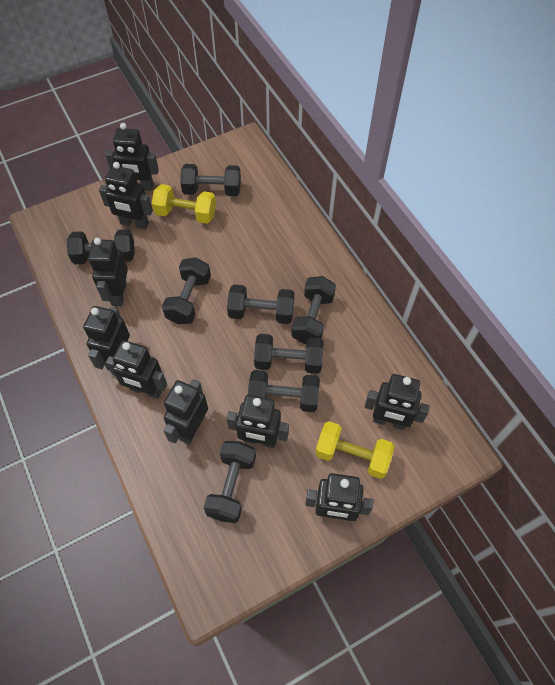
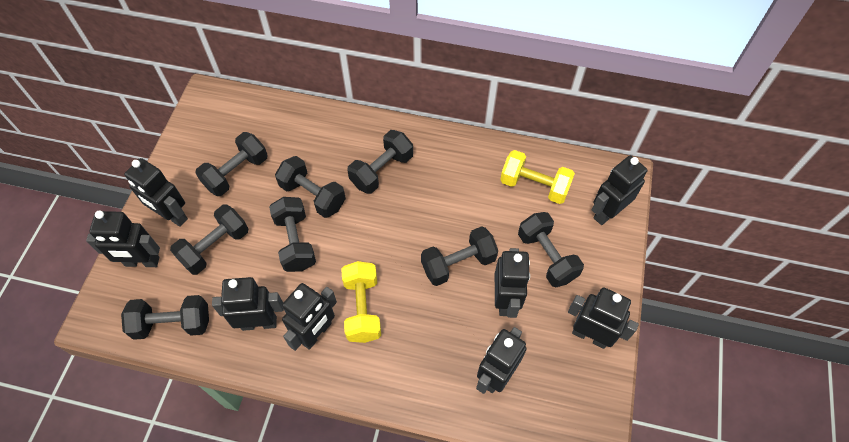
black robot: 9 -> 8

